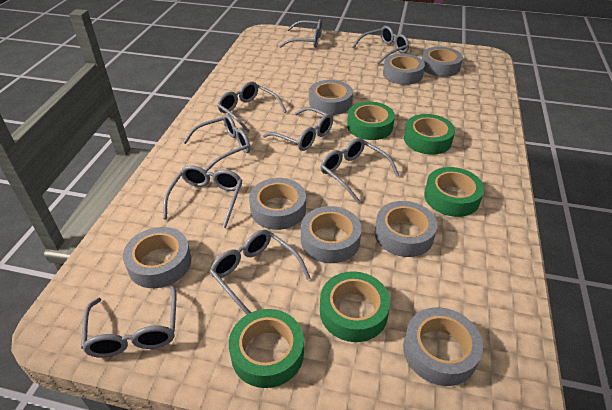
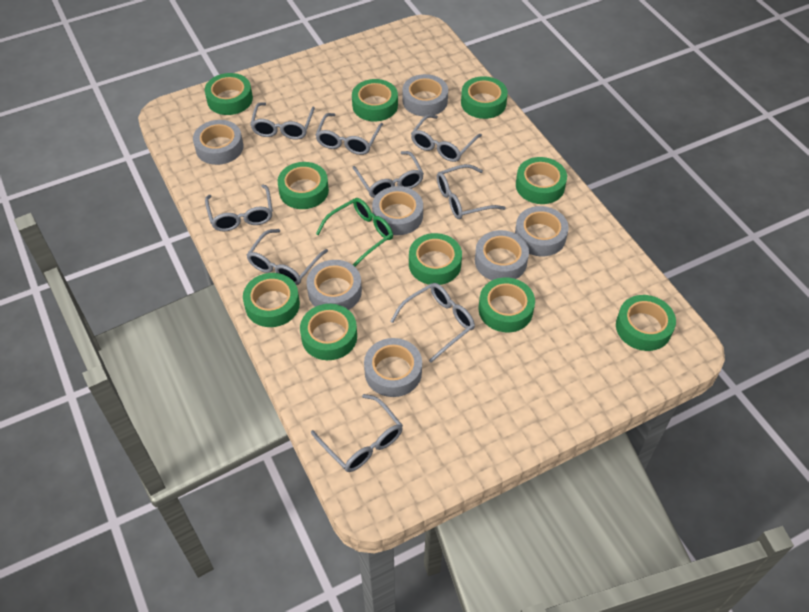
green glasses: 0 -> 1
green tape: 5 -> 10
grey tape: 8 -> 7

